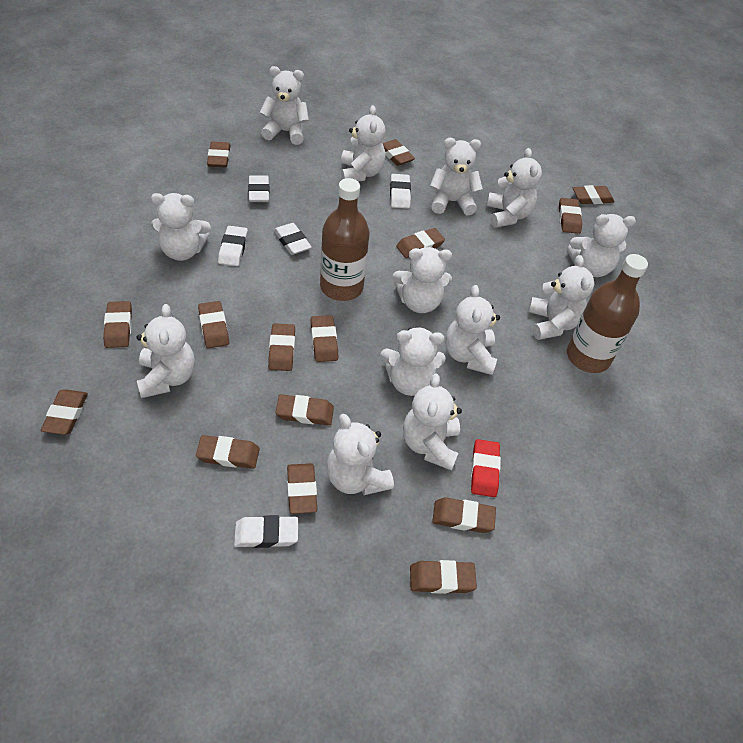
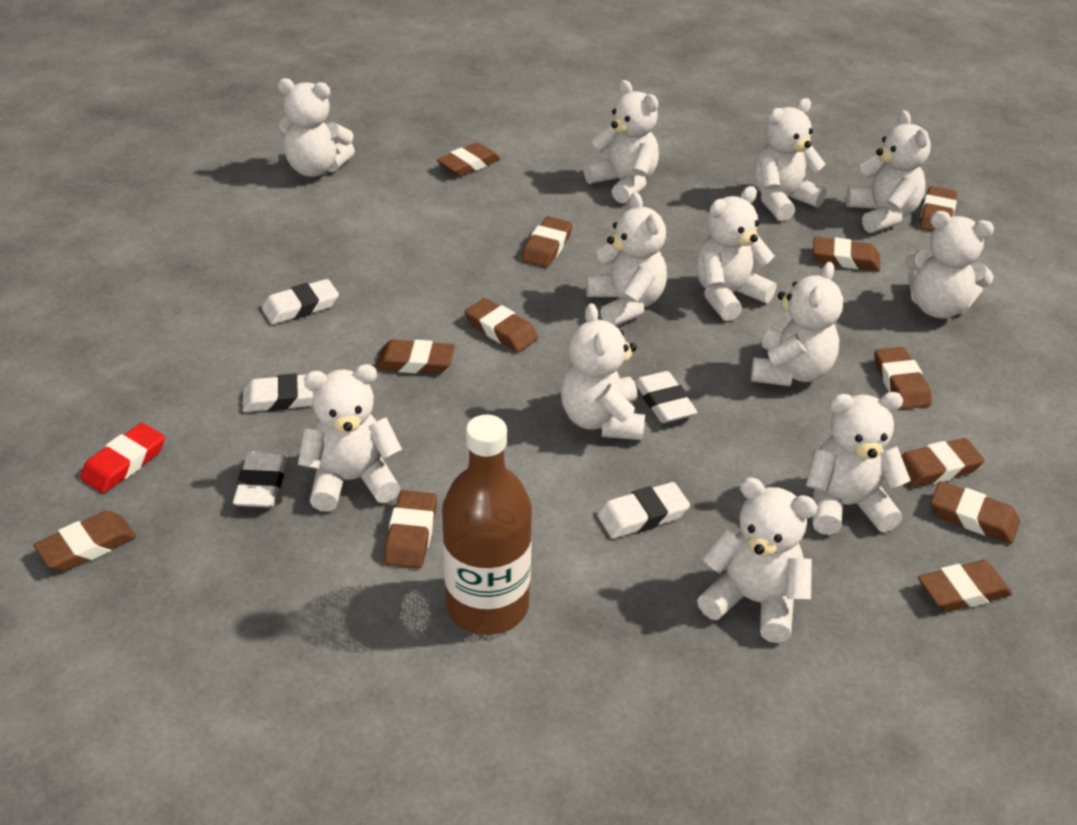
brown bottle: 2 -> 1
brown eraser: 15 -> 12
white teddy bear: 13 -> 12

